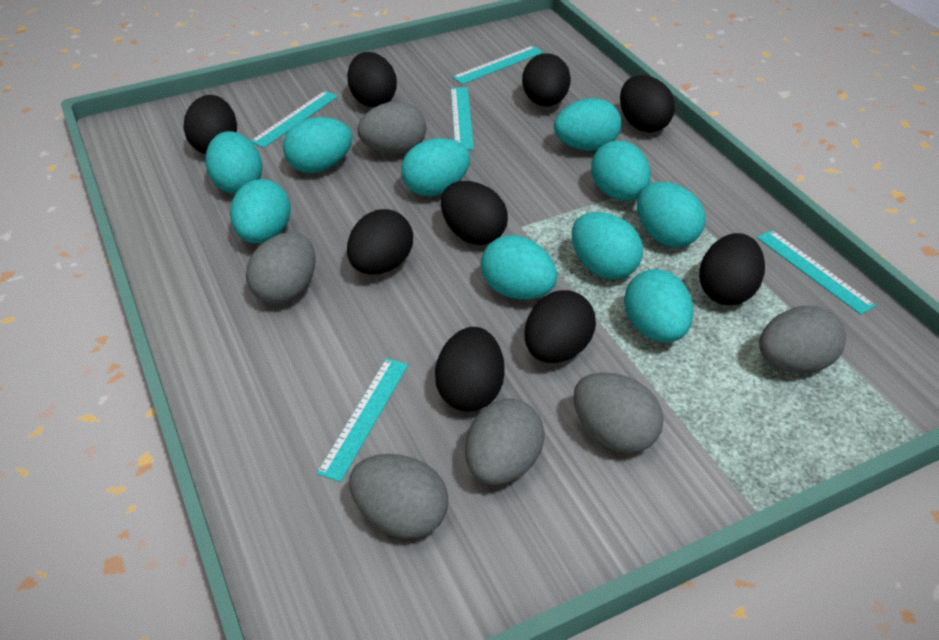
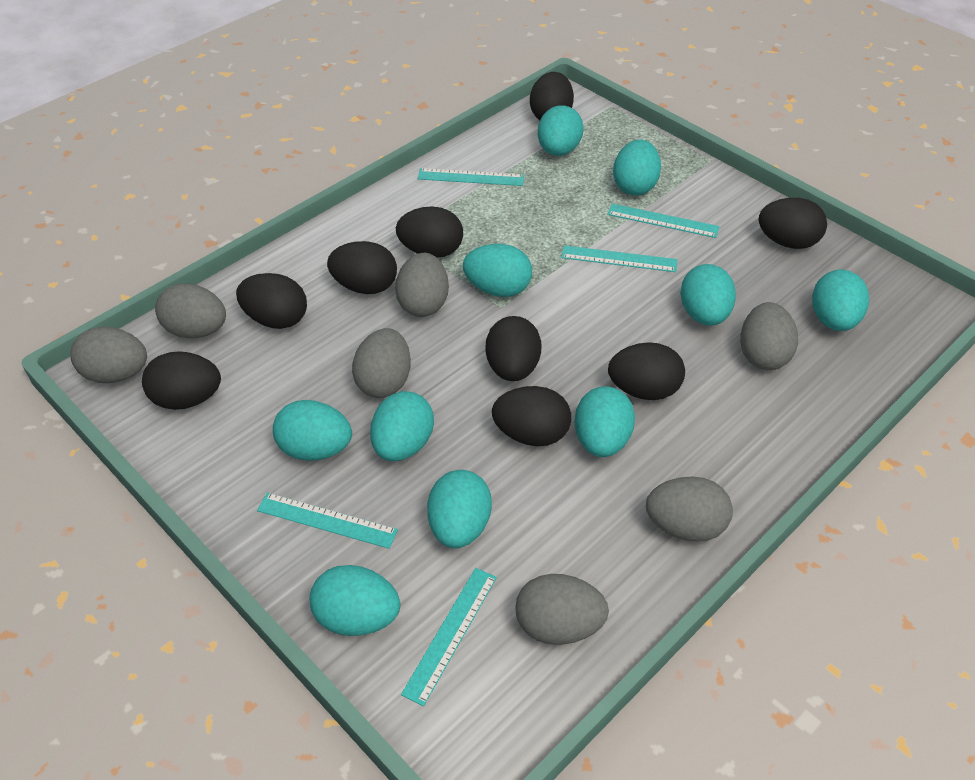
grey egg: 6 -> 7

